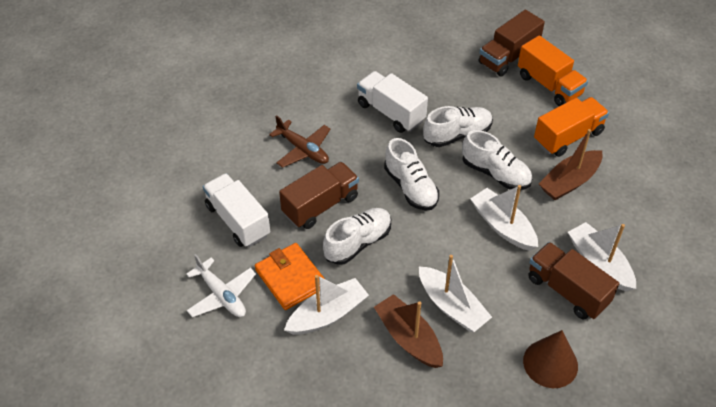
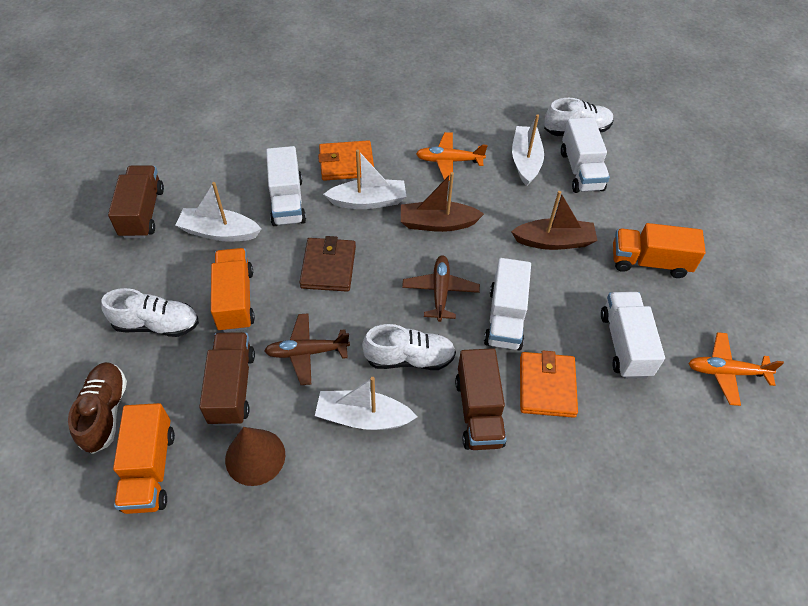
brown plane: 1 -> 2
brown shoe: 0 -> 1
brown wallet: 0 -> 1
orange plane: 0 -> 2
orange truck: 2 -> 3
orange wallet: 1 -> 2
white plane: 1 -> 0
white shoe: 4 -> 3
white truck: 2 -> 4

